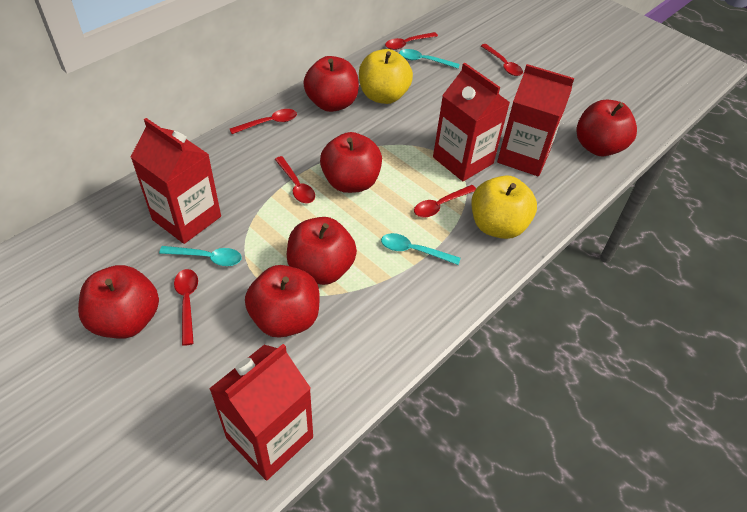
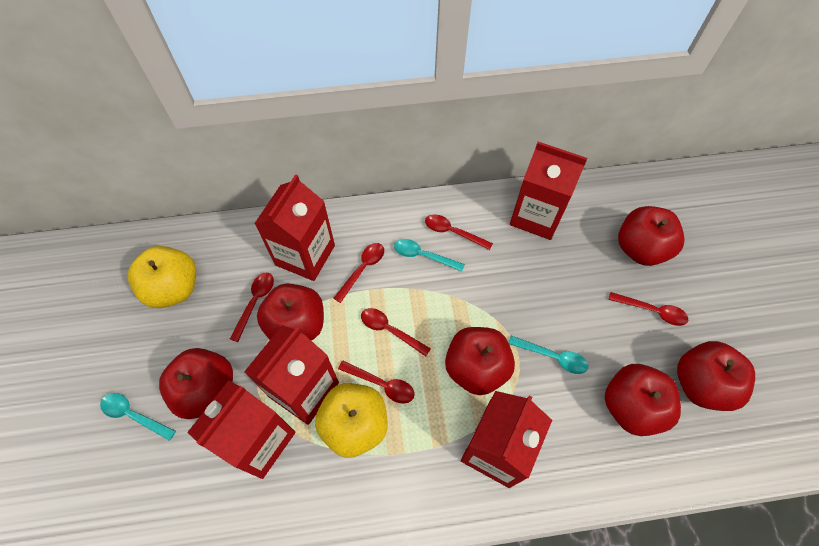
red carton: 4 -> 5

